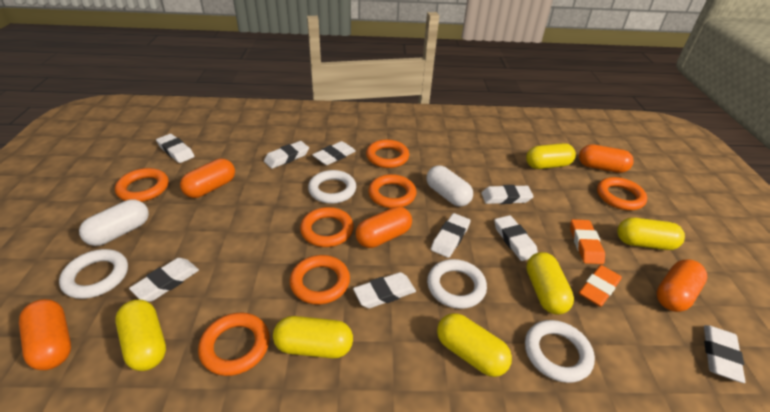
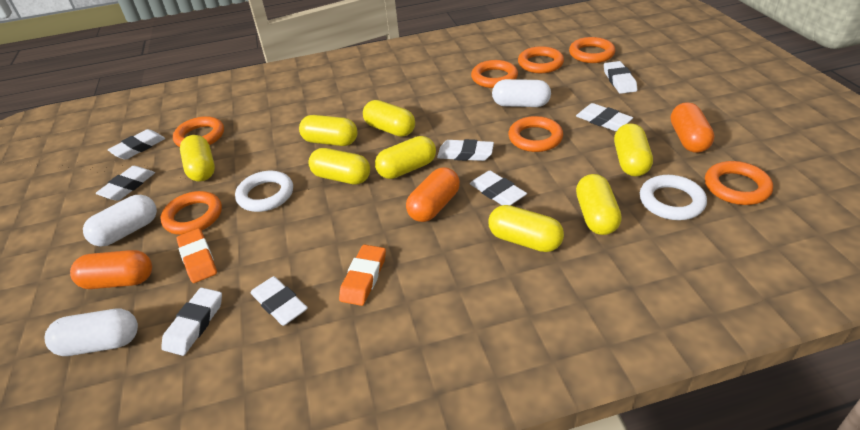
orange capsule: 5 -> 3
white capsule: 2 -> 3
white eraser: 9 -> 8
white ring: 4 -> 2
yellow capsule: 6 -> 8

